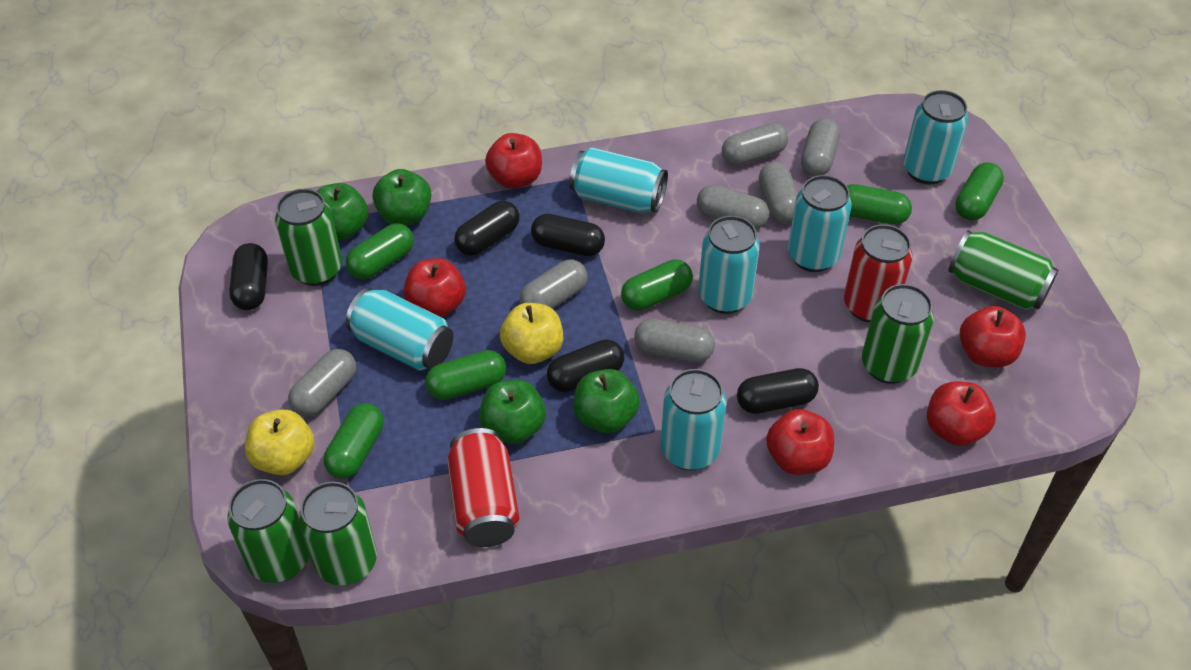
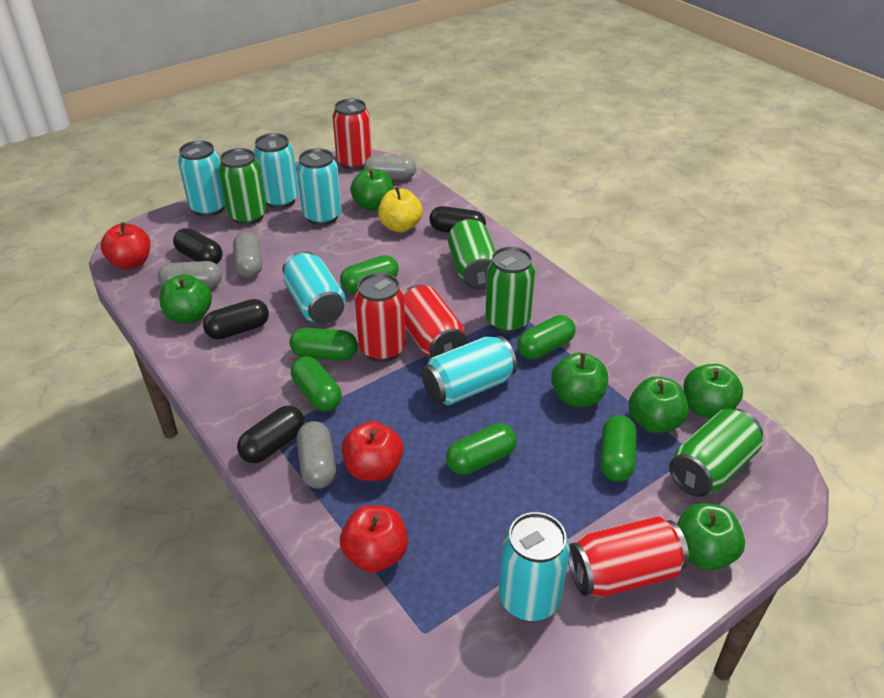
black capsule: 5 -> 4
green apple: 4 -> 6
green can: 5 -> 4
grey capsule: 7 -> 4
red apple: 5 -> 3
red can: 2 -> 4
yellow apple: 2 -> 1

